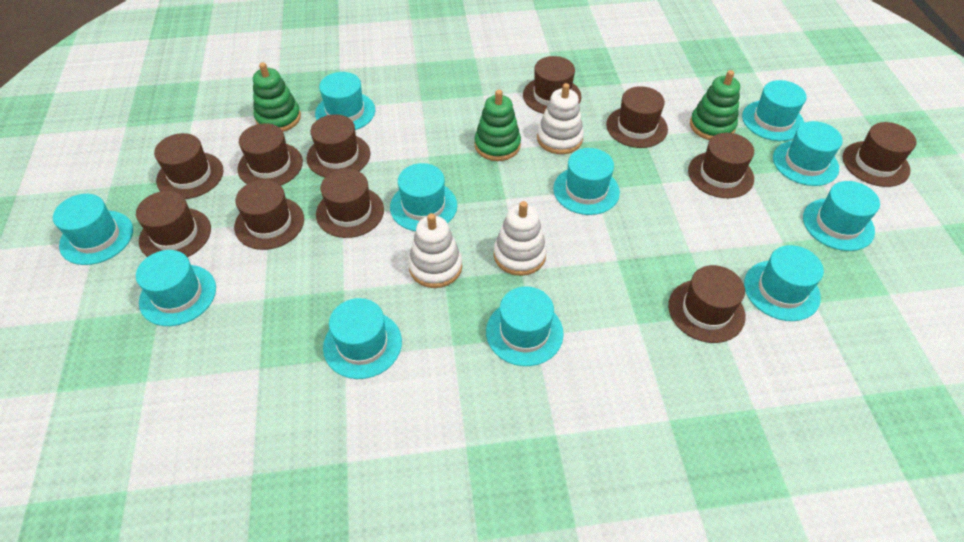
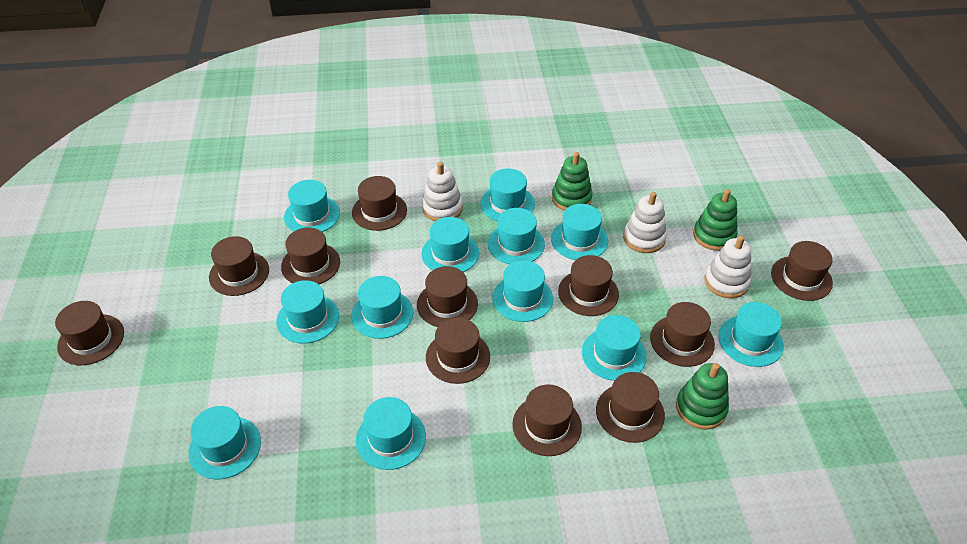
turquoise hat: 11 -> 12

